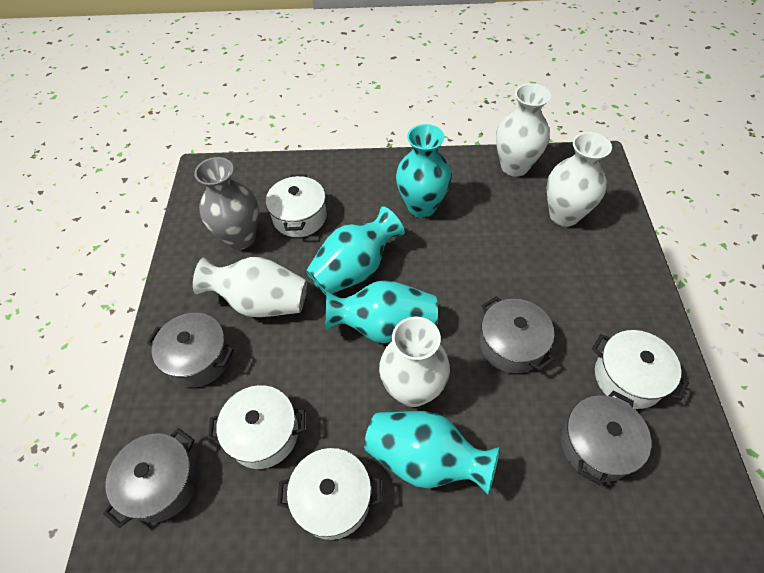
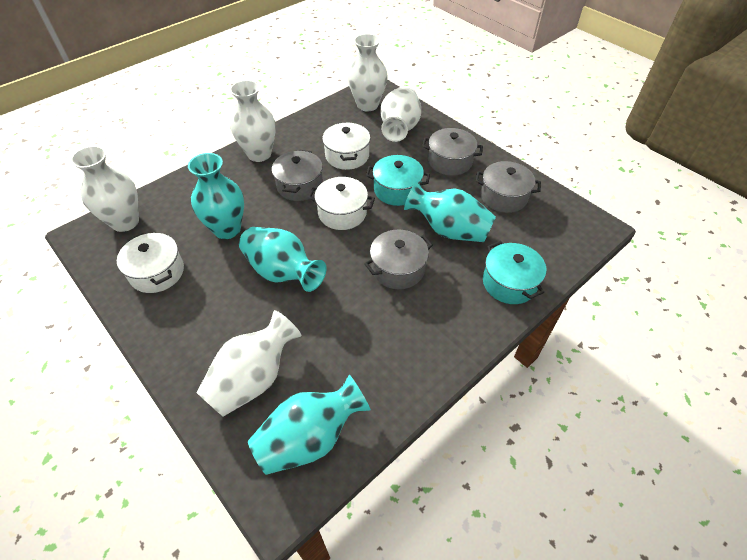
grey vase: 1 -> 0
turquoise pot: 0 -> 2
white pot: 4 -> 3
white vase: 4 -> 5

